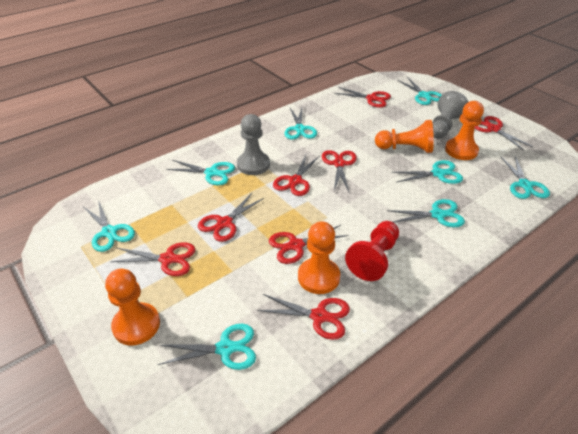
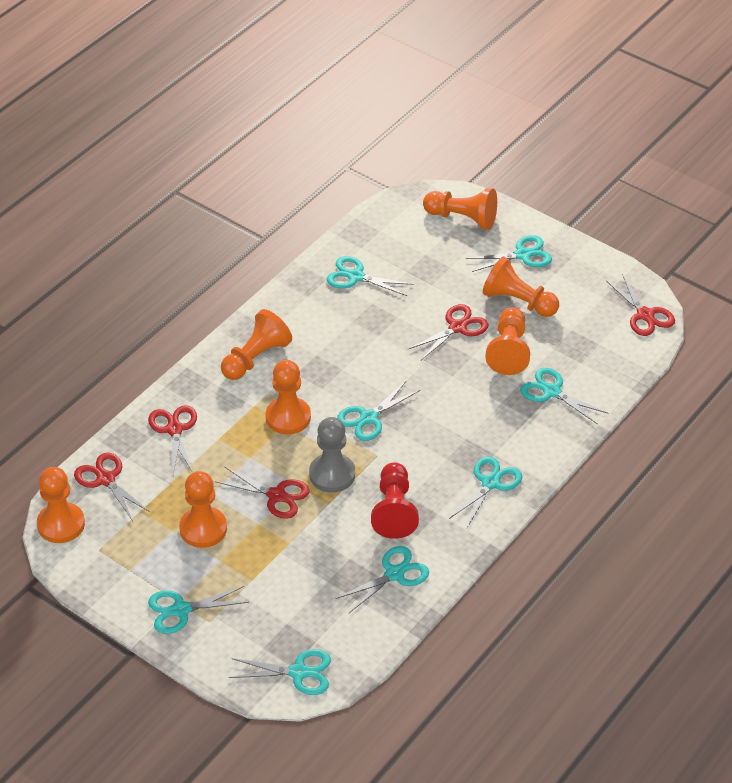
grey pawn: 2 -> 1
orange pawn: 4 -> 7
red scissors: 8 -> 5

